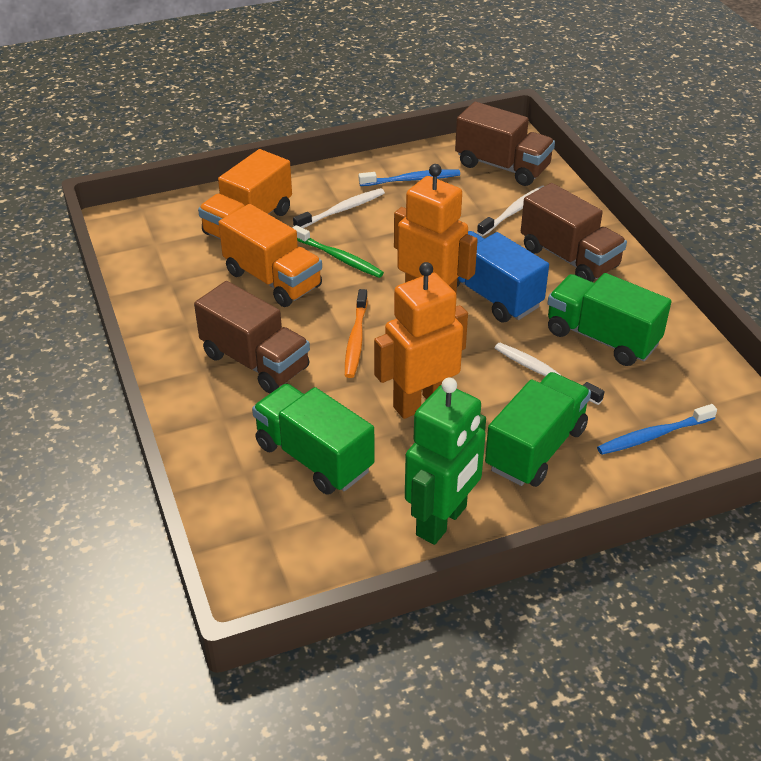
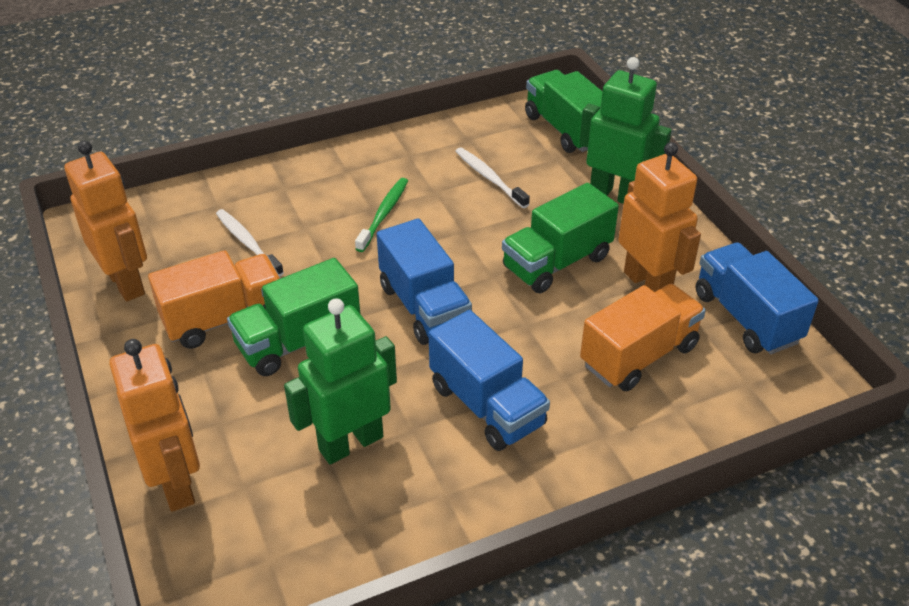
blue toothbrush: 2 -> 0
blue truck: 1 -> 3
brown truck: 3 -> 0
green robot: 1 -> 2
orange robot: 2 -> 3
orange toothbrush: 1 -> 0
white toothbrush: 3 -> 2

